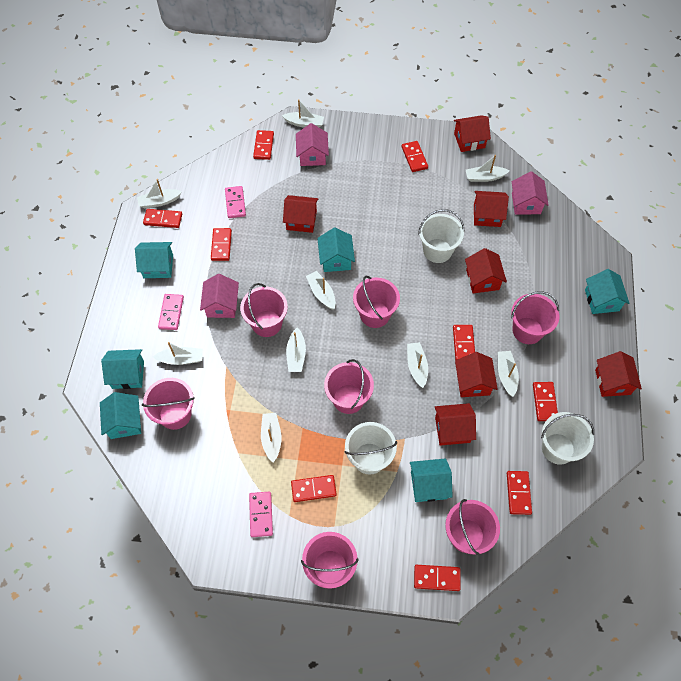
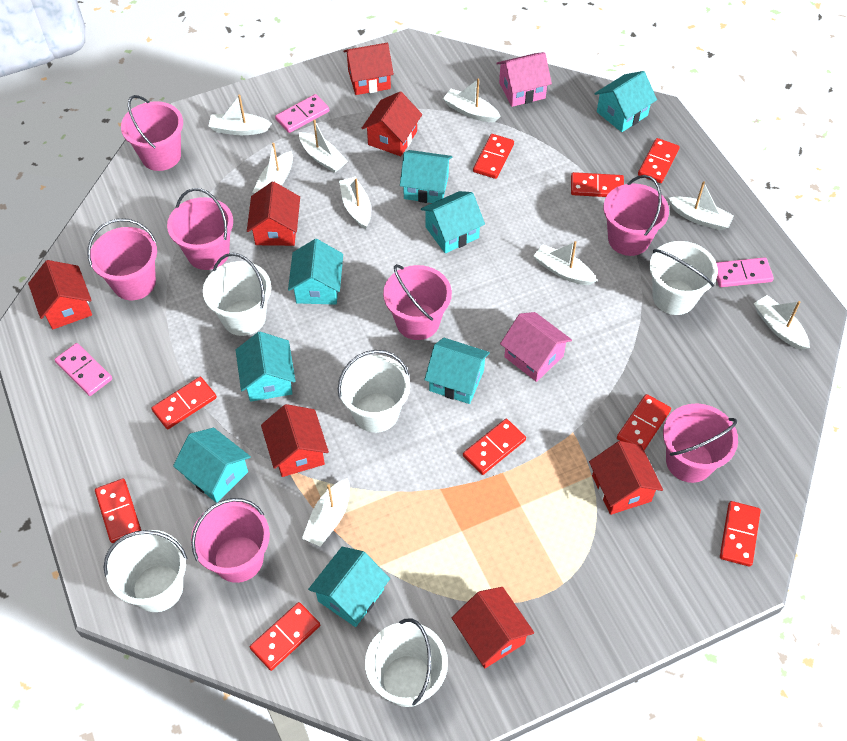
pink house: 3 -> 2
turquoise house: 6 -> 8
white bucket: 3 -> 5

